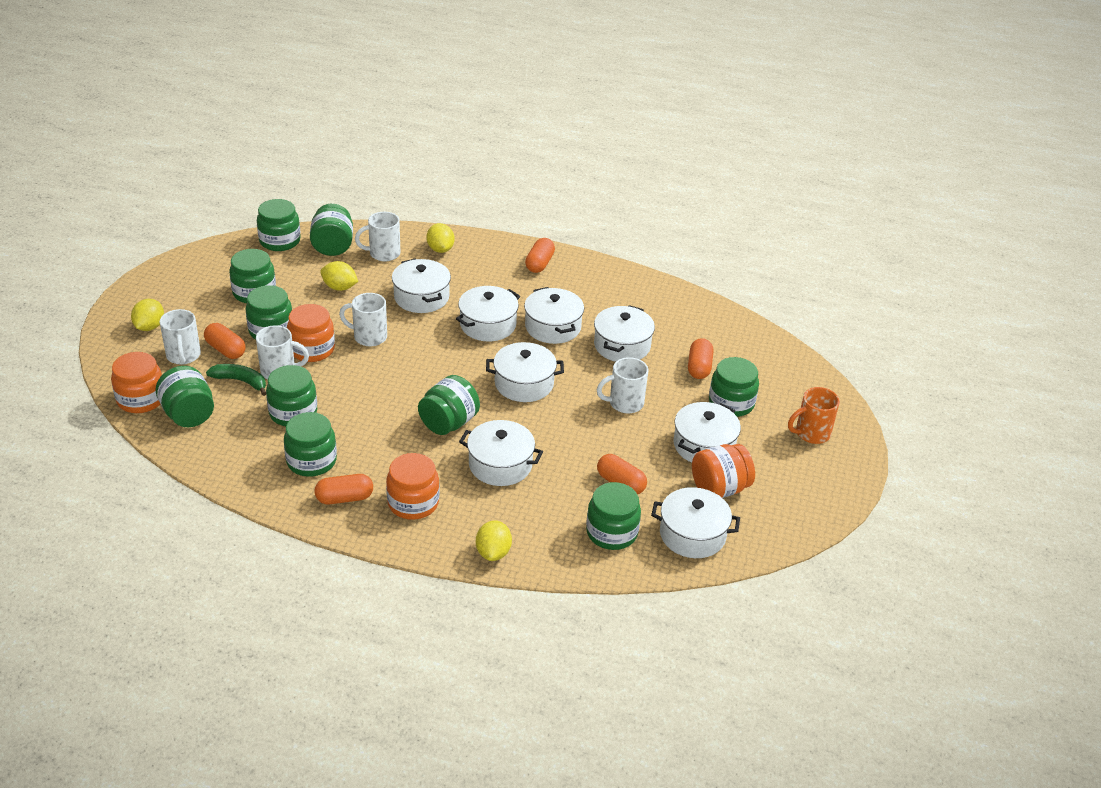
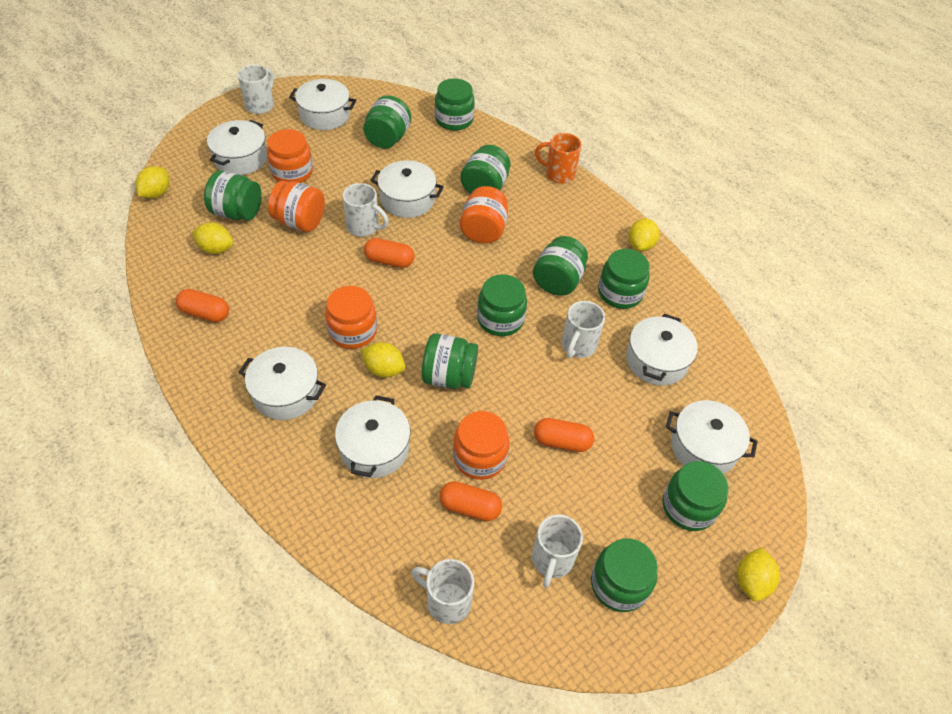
green banana: 1 -> 0
orange capsule: 5 -> 4
orange jar: 4 -> 5
white pot: 8 -> 7
yellow lemon: 4 -> 5

